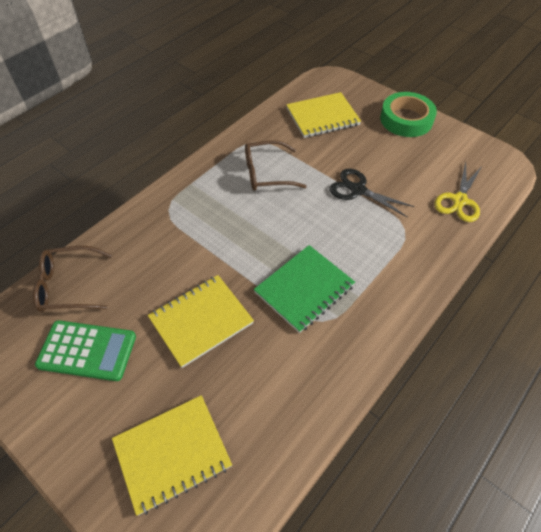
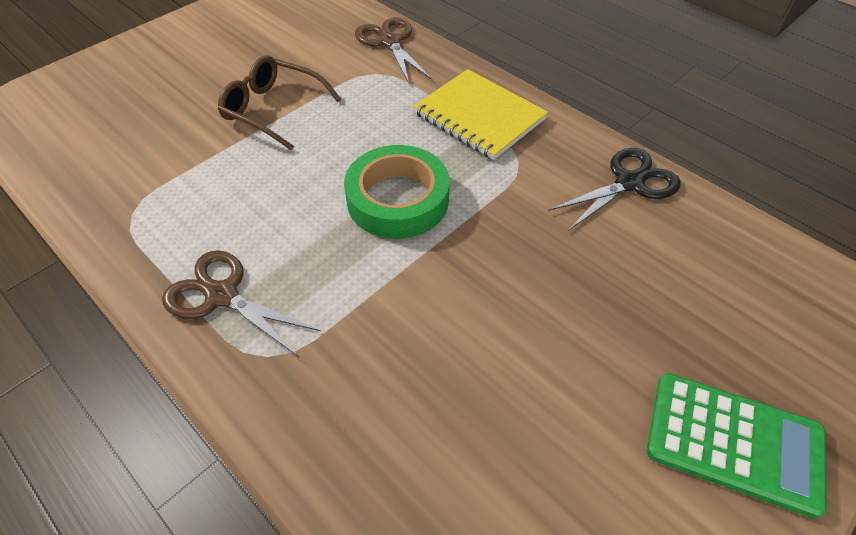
brown glasses: 2 -> 1
brown scissors: 0 -> 2
green notebook: 1 -> 0
yellow notebook: 3 -> 1
yellow scissors: 1 -> 0

